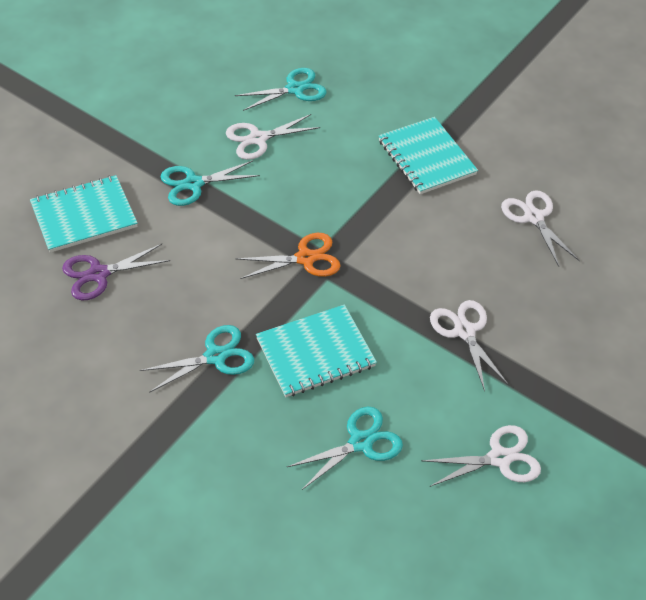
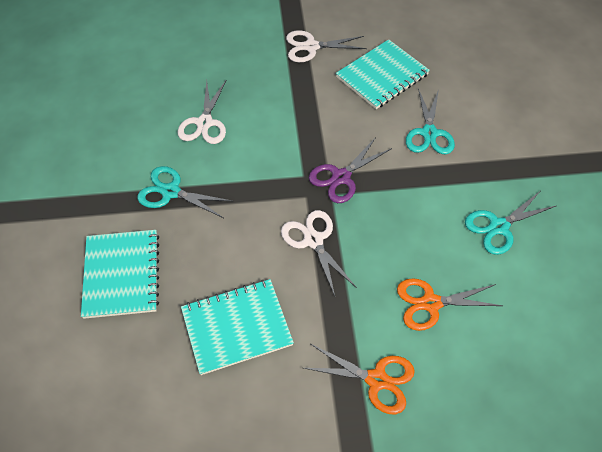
orange scissors: 1 -> 2
turquoise scissors: 4 -> 3
white scissors: 4 -> 3

